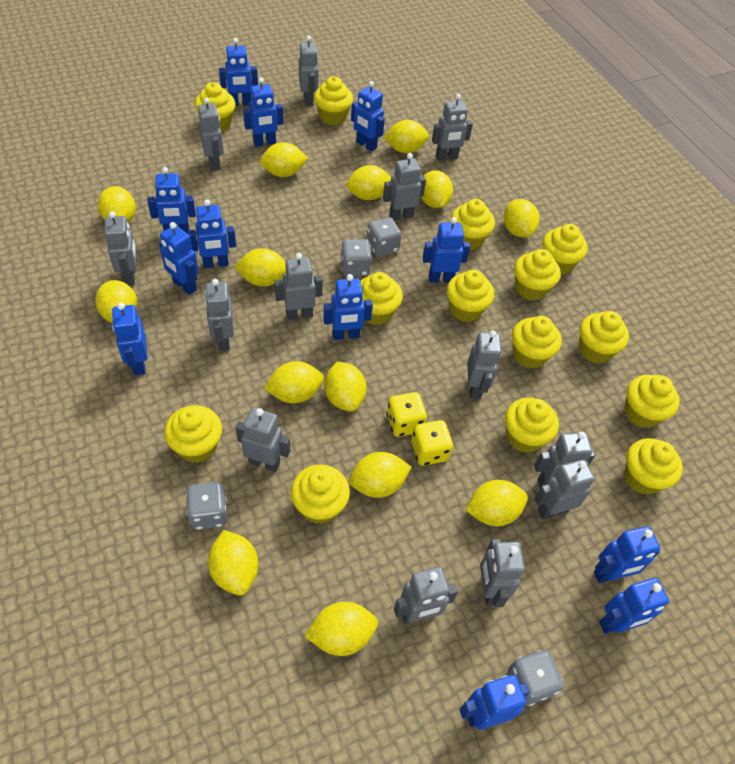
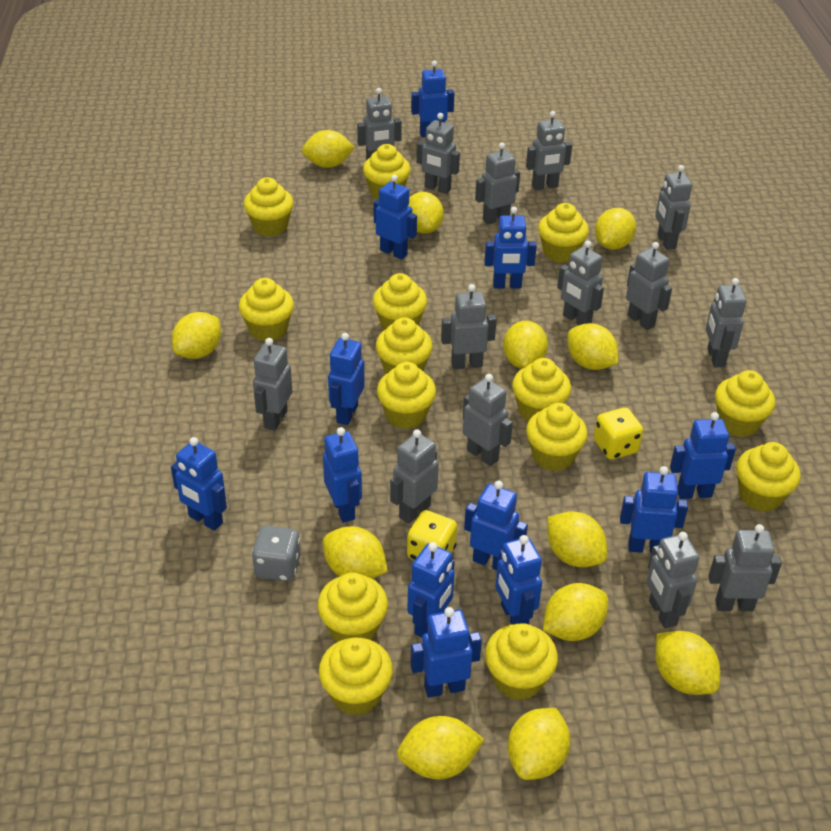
grey dice: 4 -> 1
grey robot: 13 -> 14
yellow lemon: 14 -> 12

